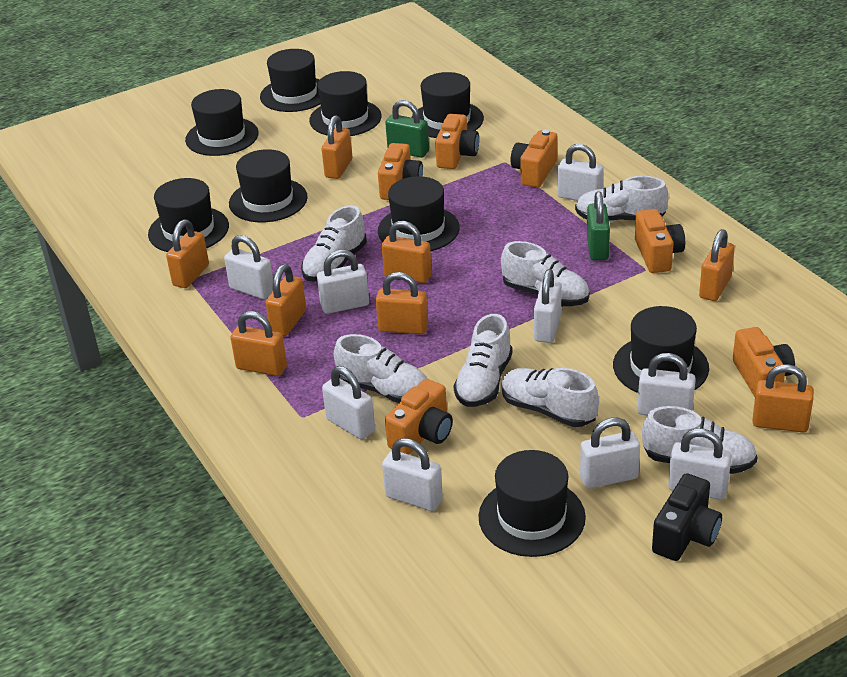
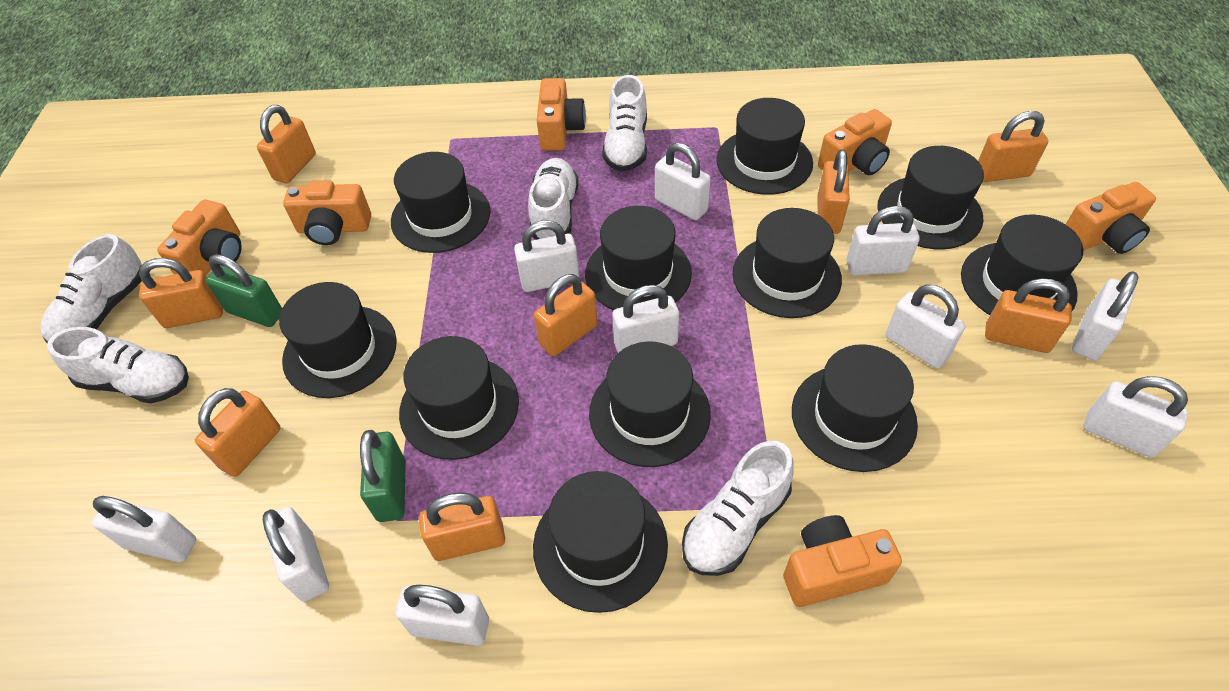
black camera: 1 -> 0
black hat: 9 -> 11
white padlock: 9 -> 10
white shoe: 7 -> 5

